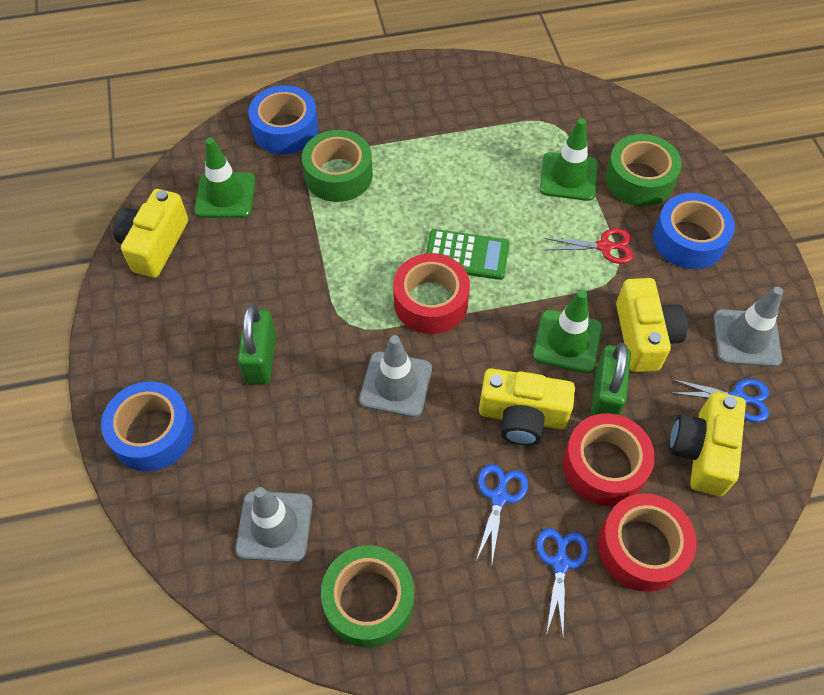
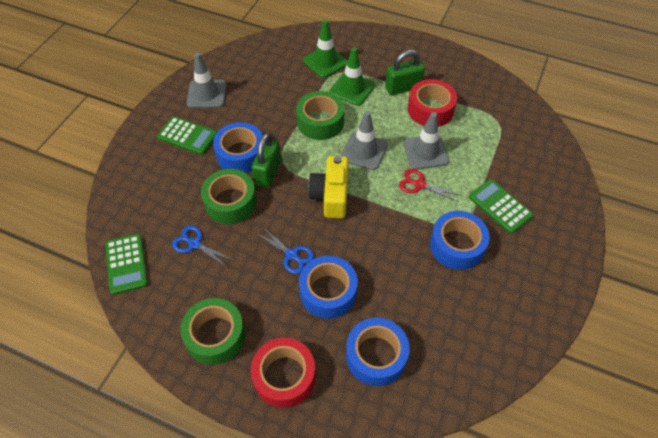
blue scissors: 3 -> 2
blue tape: 3 -> 4
green calculator: 1 -> 3
green traffic cone: 3 -> 2
red tape: 3 -> 2
yellow camera: 4 -> 1

